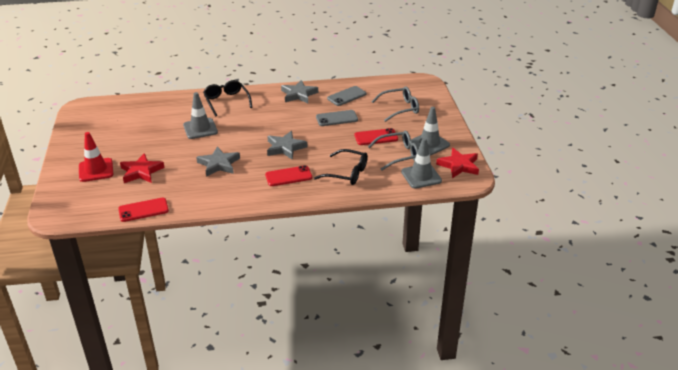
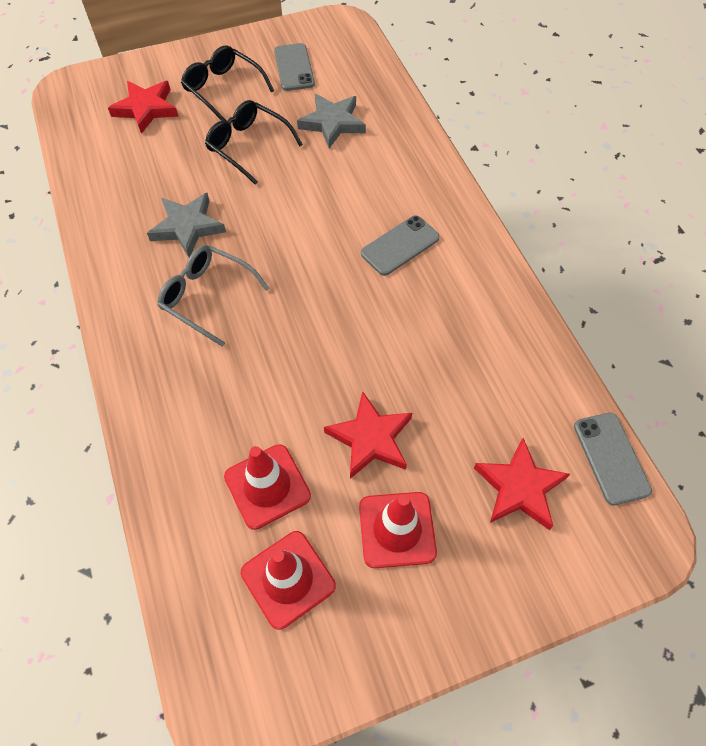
grey glasses: 2 -> 1
grey phone: 2 -> 3
grey star: 3 -> 2
grey traffic cone: 3 -> 0
red phone: 3 -> 0
red star: 2 -> 3
red traffic cone: 1 -> 3

